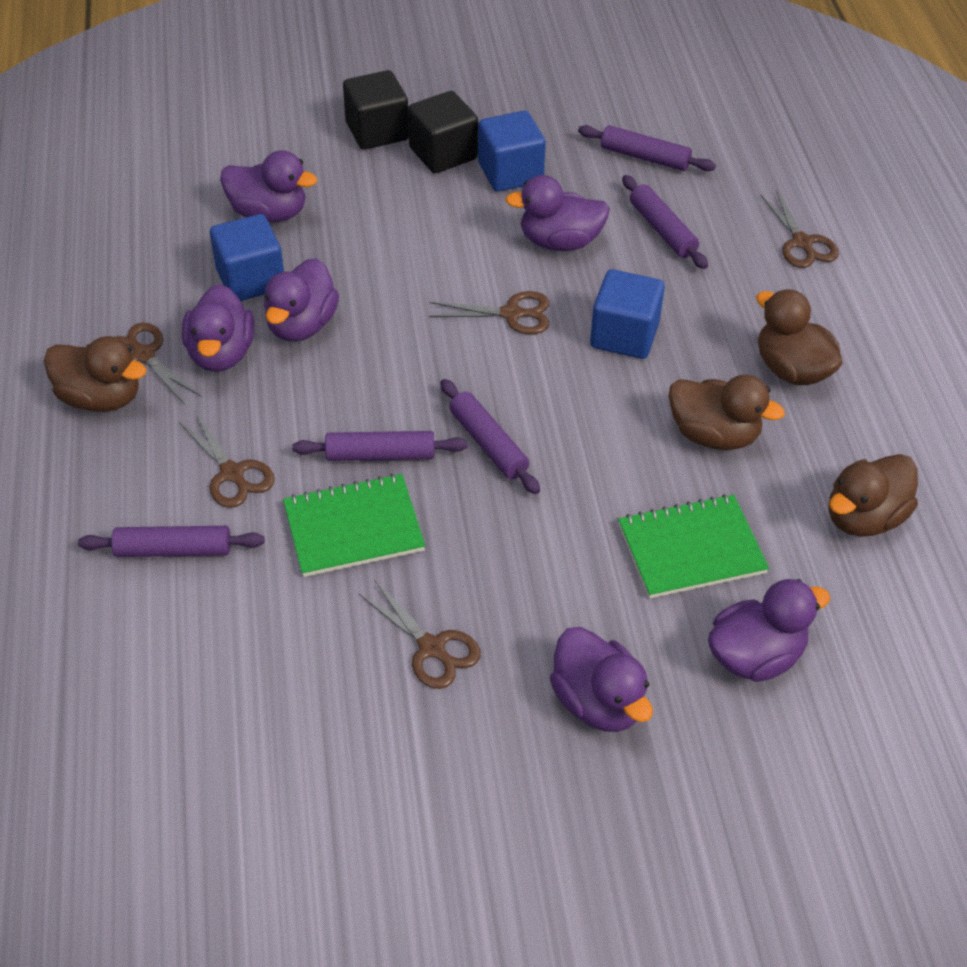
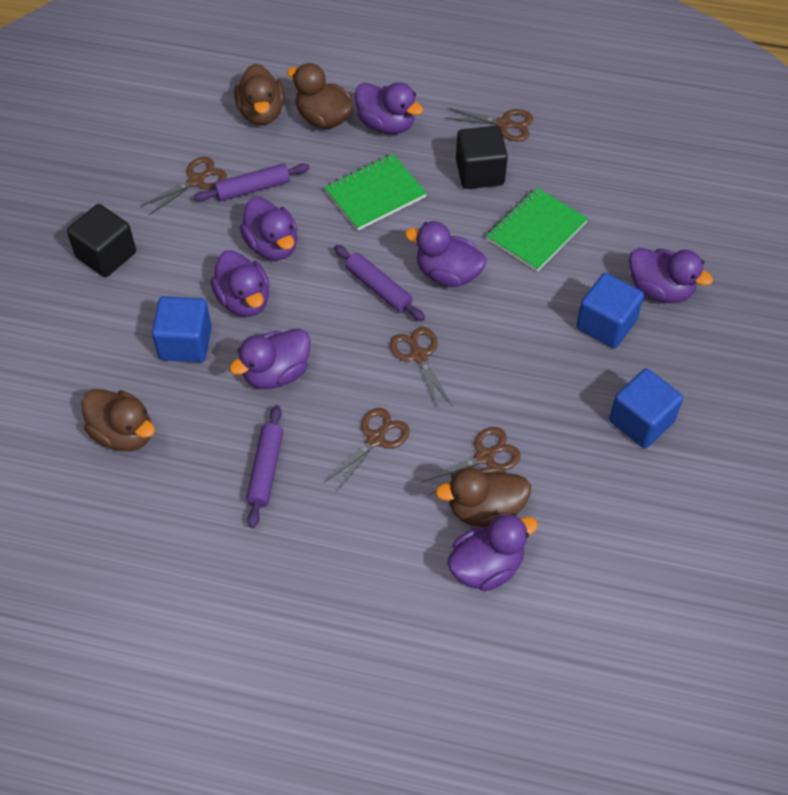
purple duck: 6 -> 7
purple rolling pin: 5 -> 3

